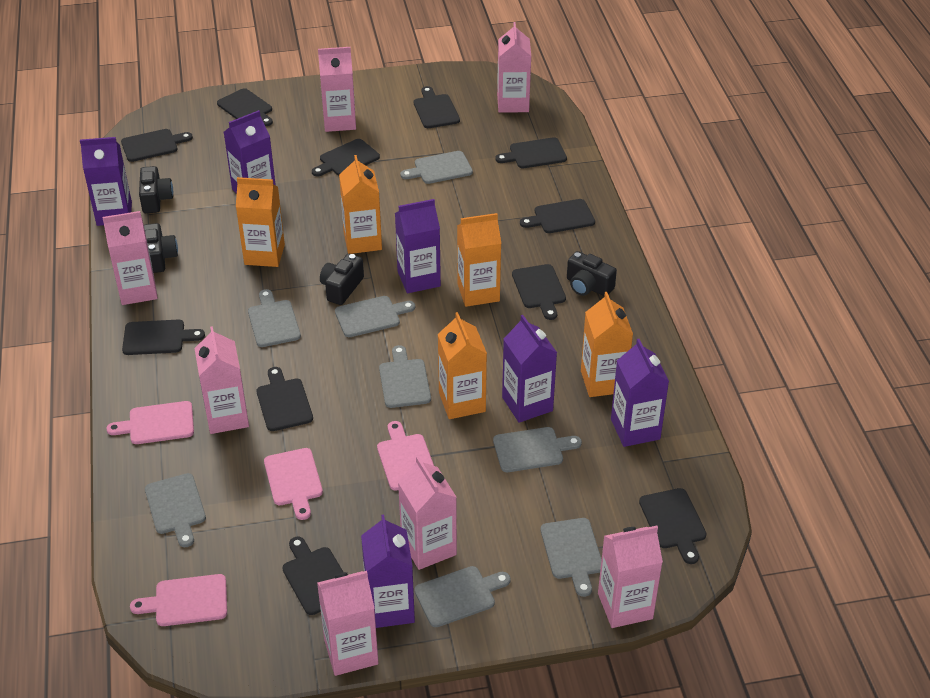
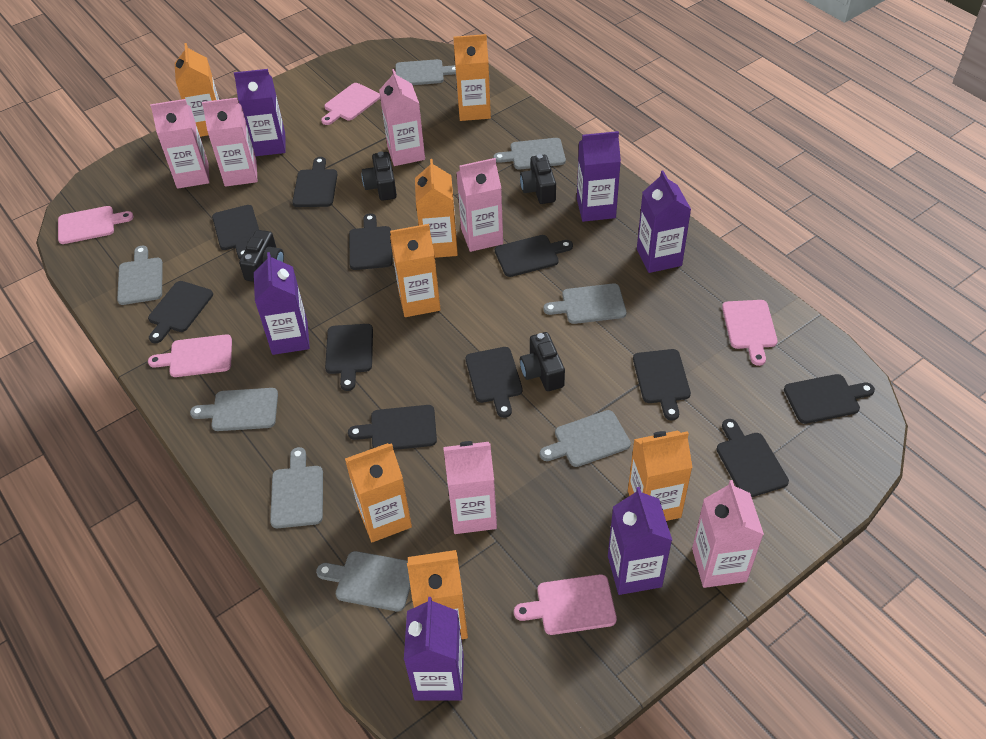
orange carton: 5 -> 7
pink carton: 7 -> 6
pink cutting board: 4 -> 5

